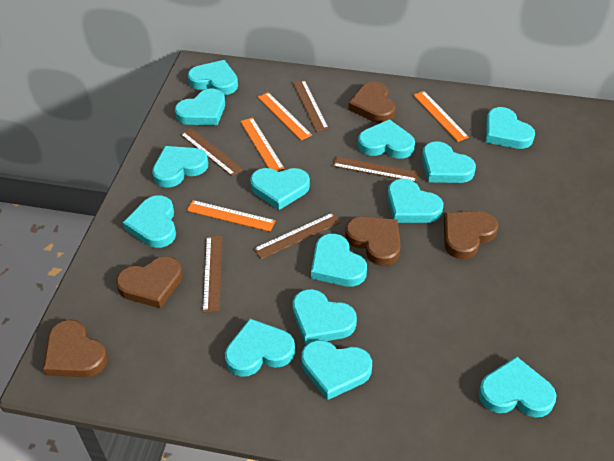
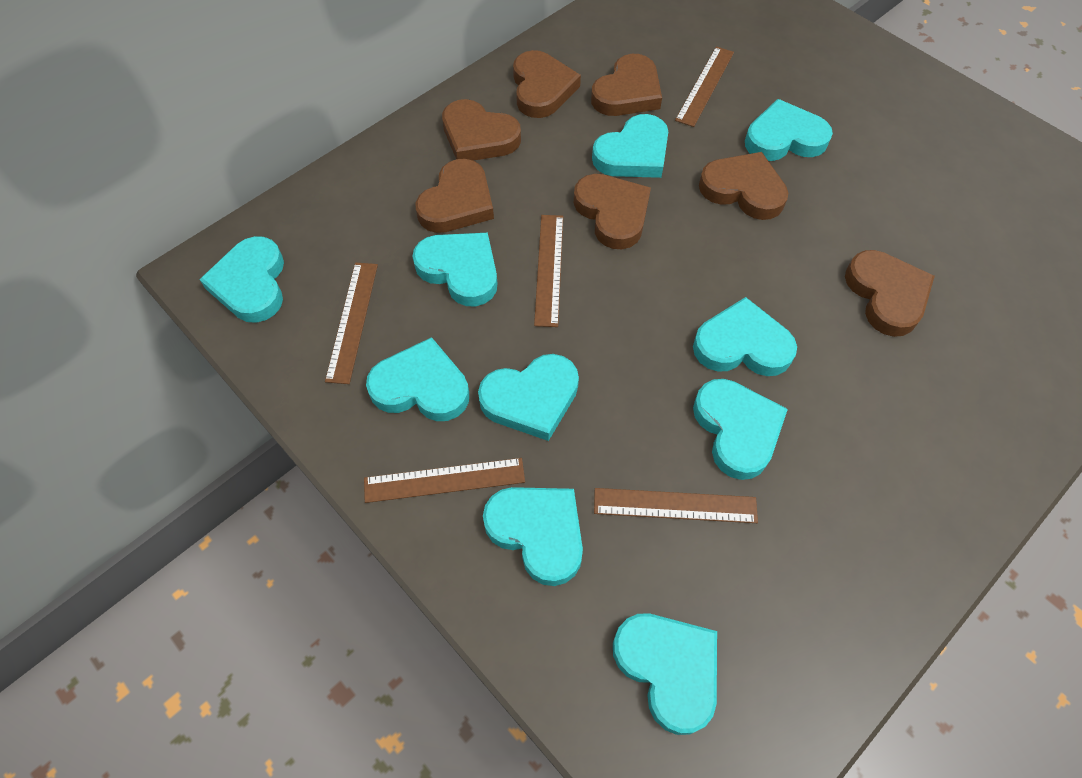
brown heart: 5 -> 7
orange ruler: 4 -> 0
turquoise heart: 14 -> 10

